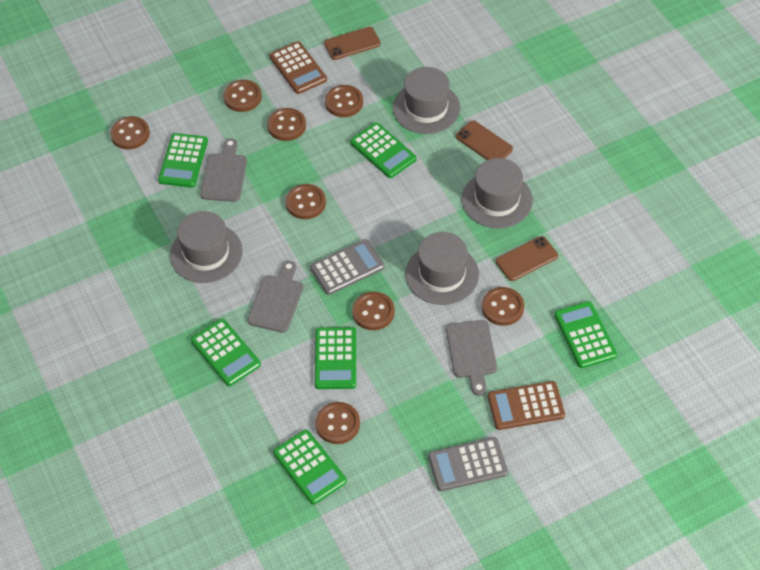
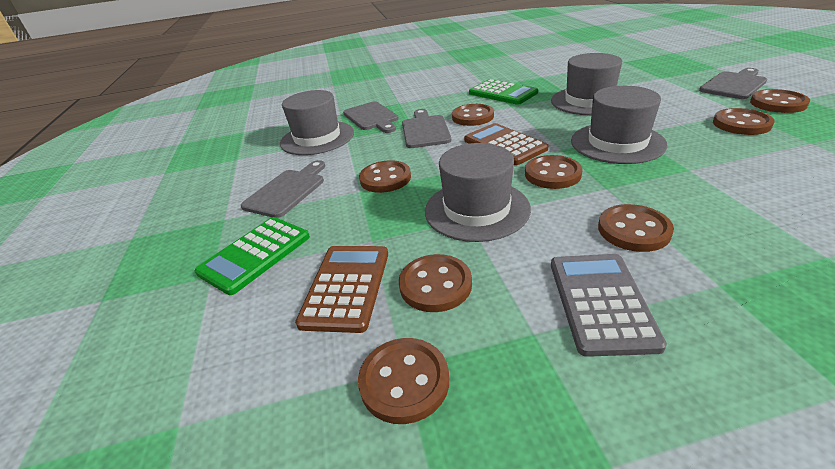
brown phone: 3 -> 0
green calculator: 6 -> 2
grey calculator: 2 -> 1
grey cutting board: 3 -> 4

